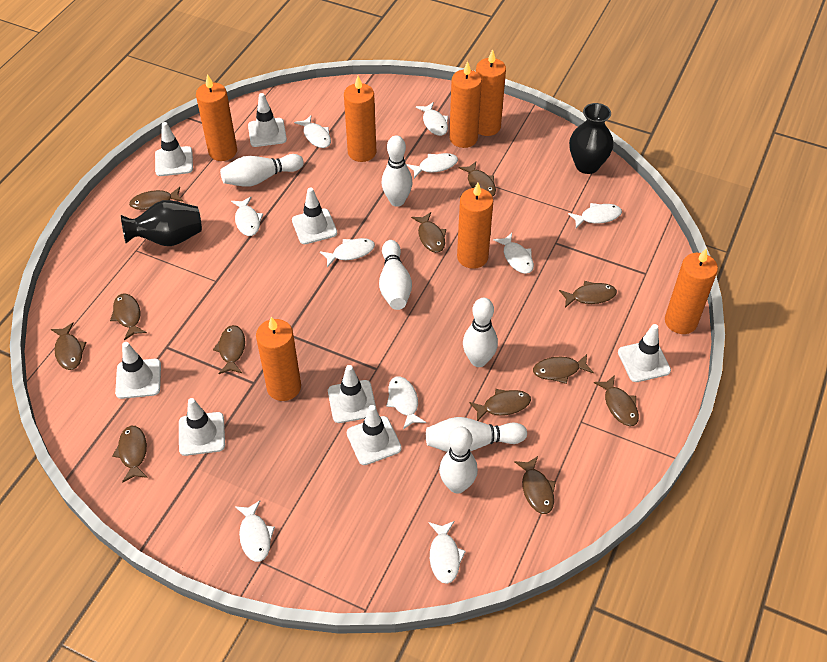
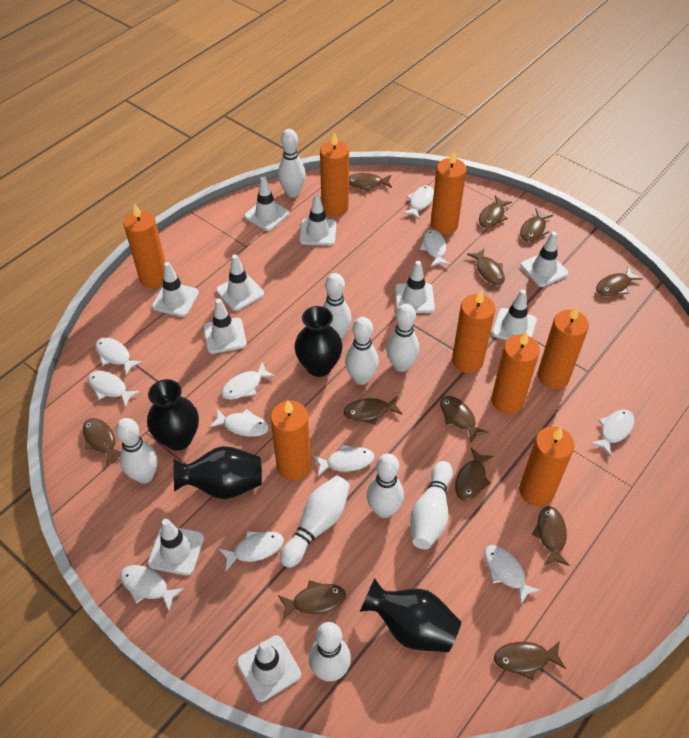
black vase: 2 -> 4
orange candle: 7 -> 8
white bowling pin: 6 -> 9
white fish: 10 -> 11
white traffic cone: 8 -> 10

